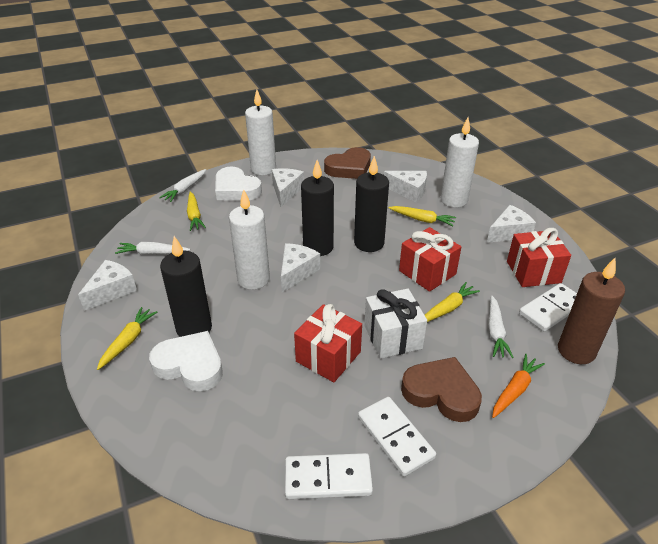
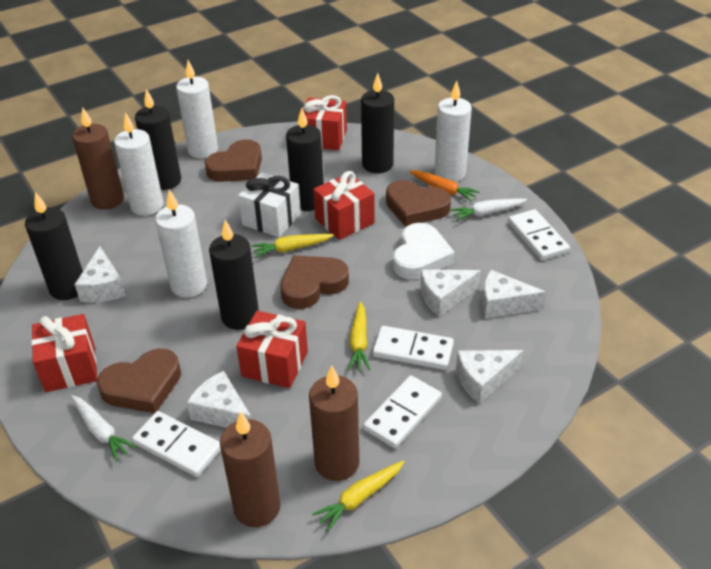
black candle: 3 -> 5
brown candle: 1 -> 3
brown heart: 2 -> 4
red gift: 3 -> 4
white candle: 3 -> 4
white carrot: 3 -> 2
white domino: 3 -> 4
white heart: 2 -> 1
yellow carrot: 4 -> 3

